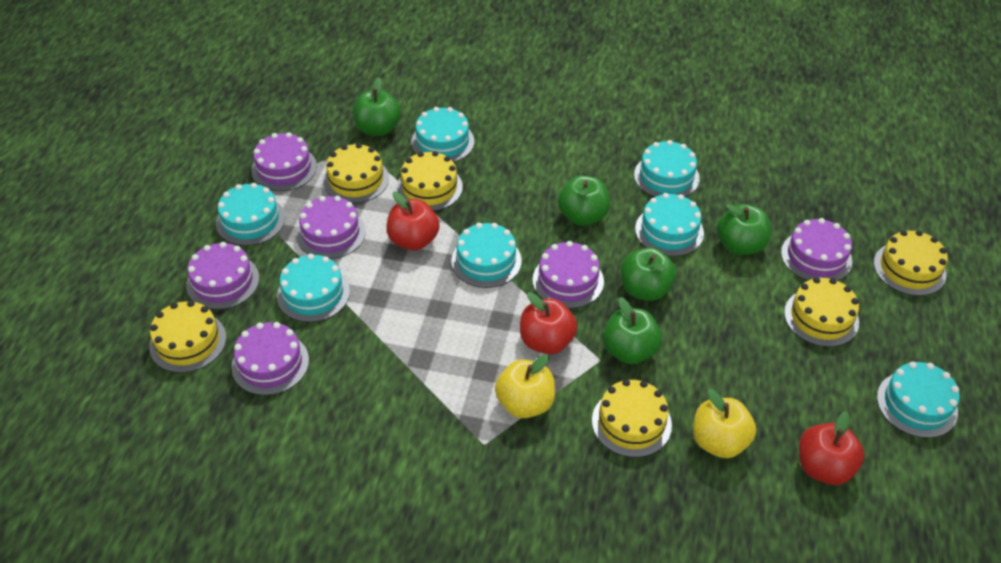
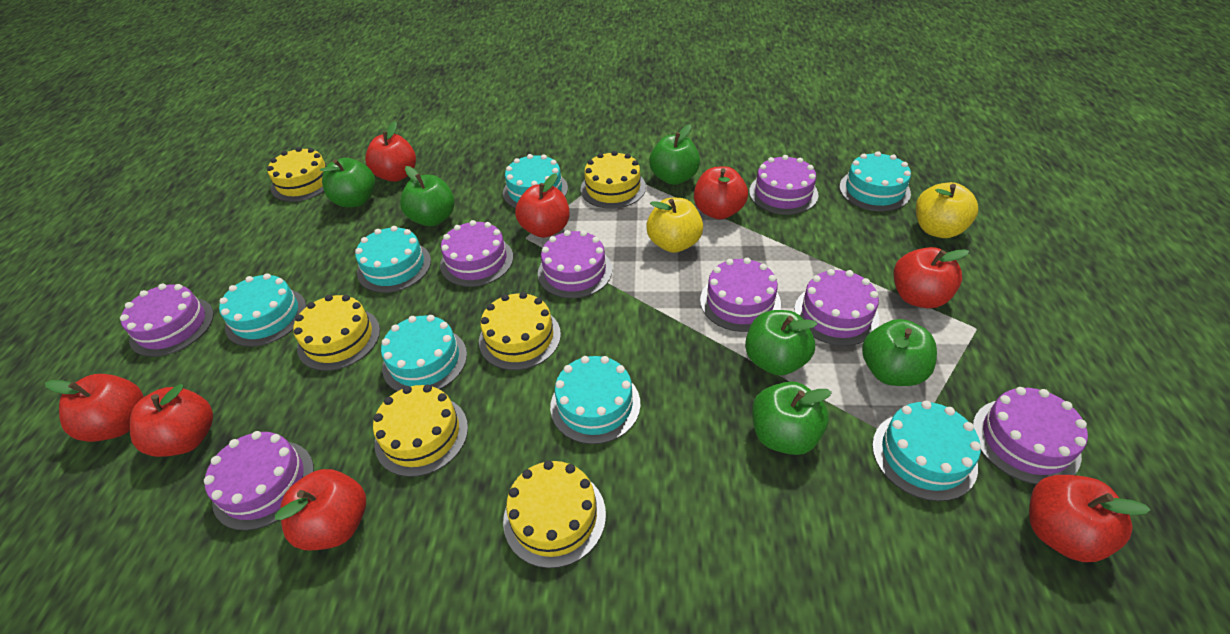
green apple: 5 -> 6
purple cake: 6 -> 8
red apple: 3 -> 8

